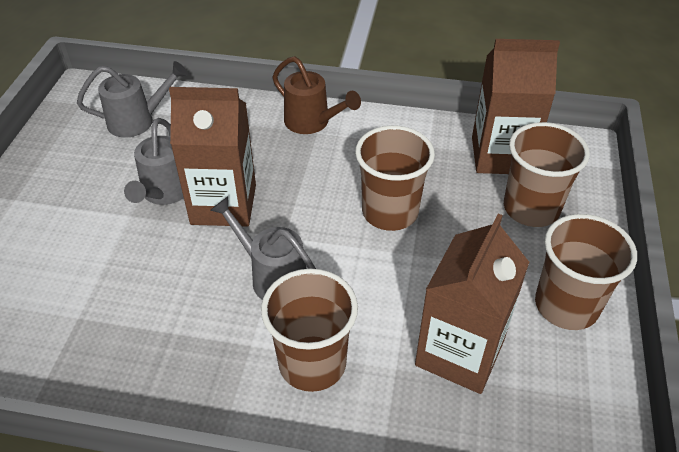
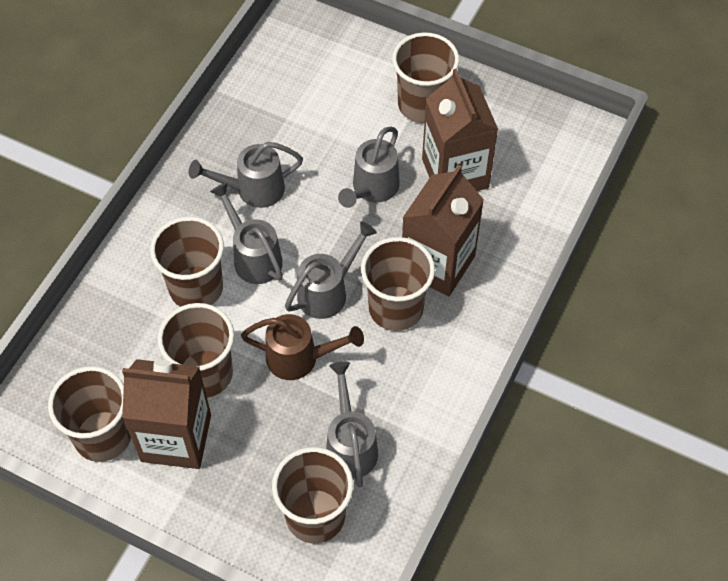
brown cup: 4 -> 6
grey watering can: 3 -> 5

